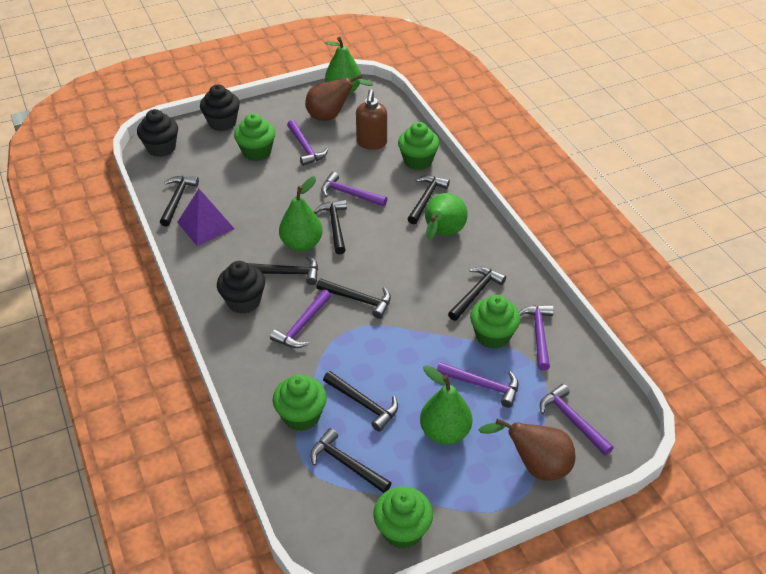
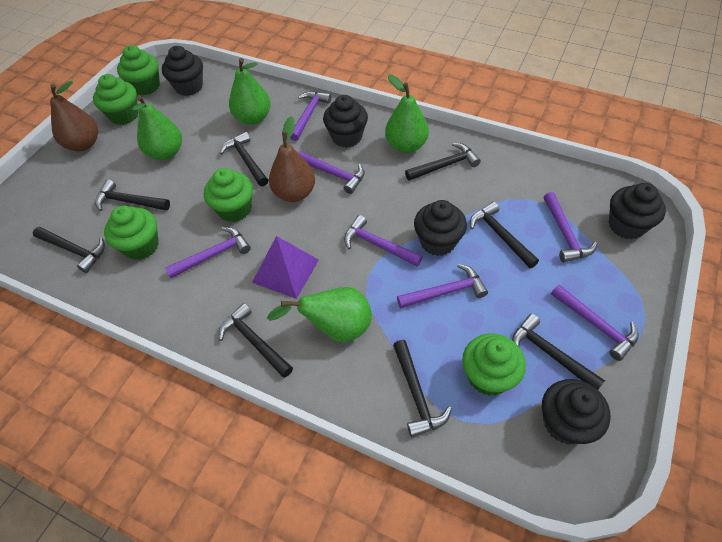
black cupcake: 3 -> 5
brown soap dispenser: 1 -> 0
purple hammer: 6 -> 7

